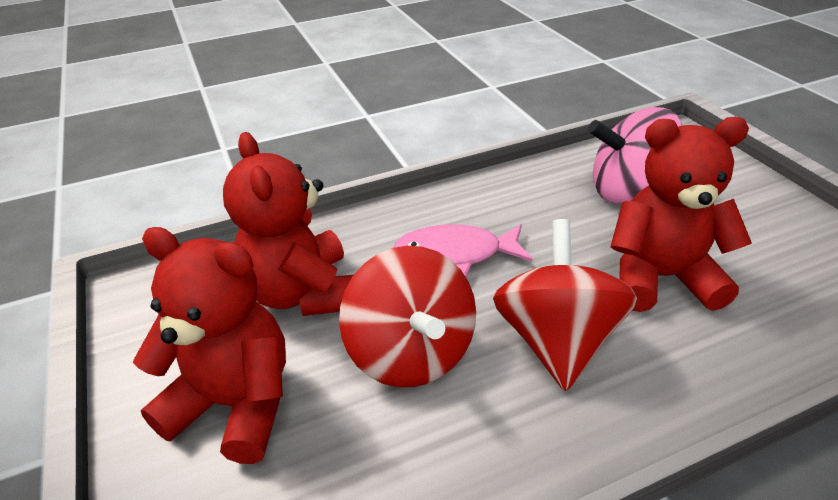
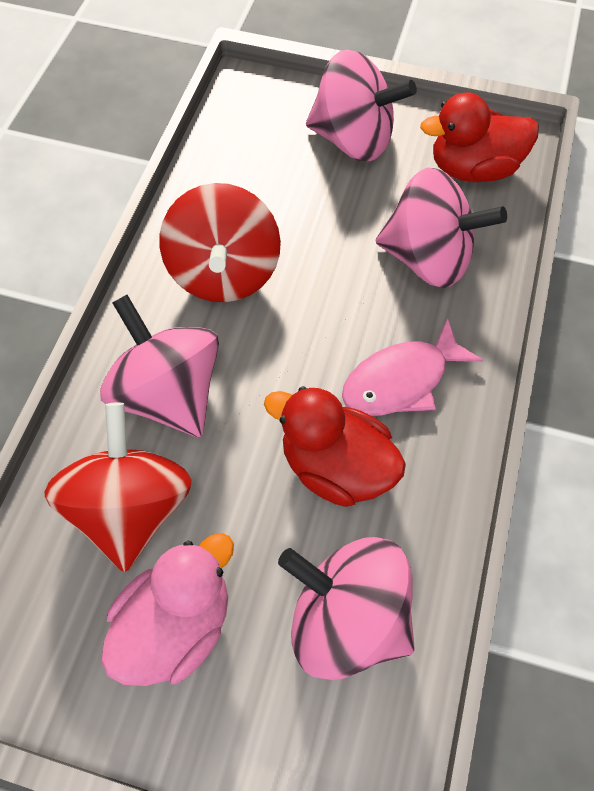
pink duck: 0 -> 1
pink spinning top: 1 -> 4
red duck: 0 -> 2
red teddy bear: 3 -> 0

